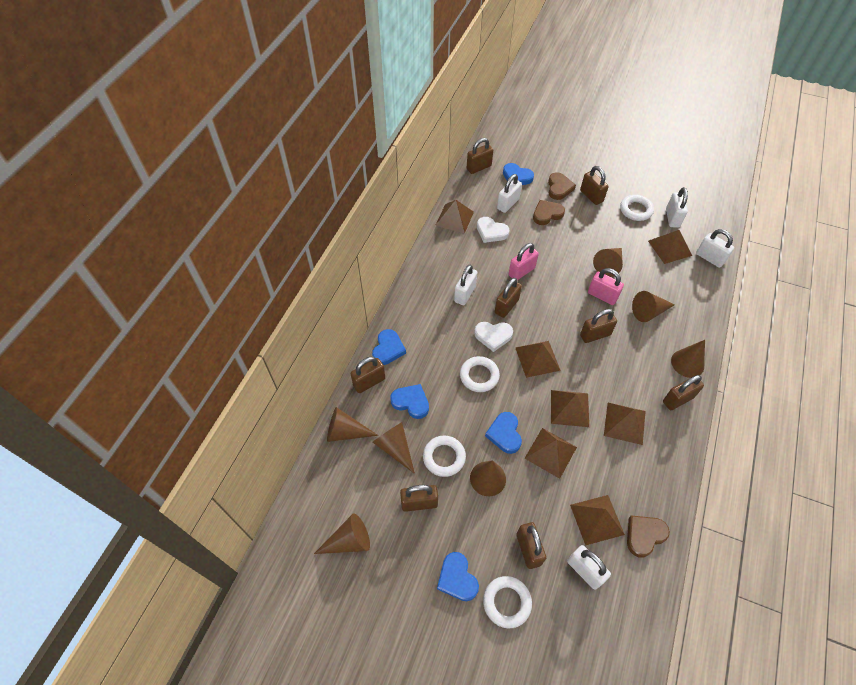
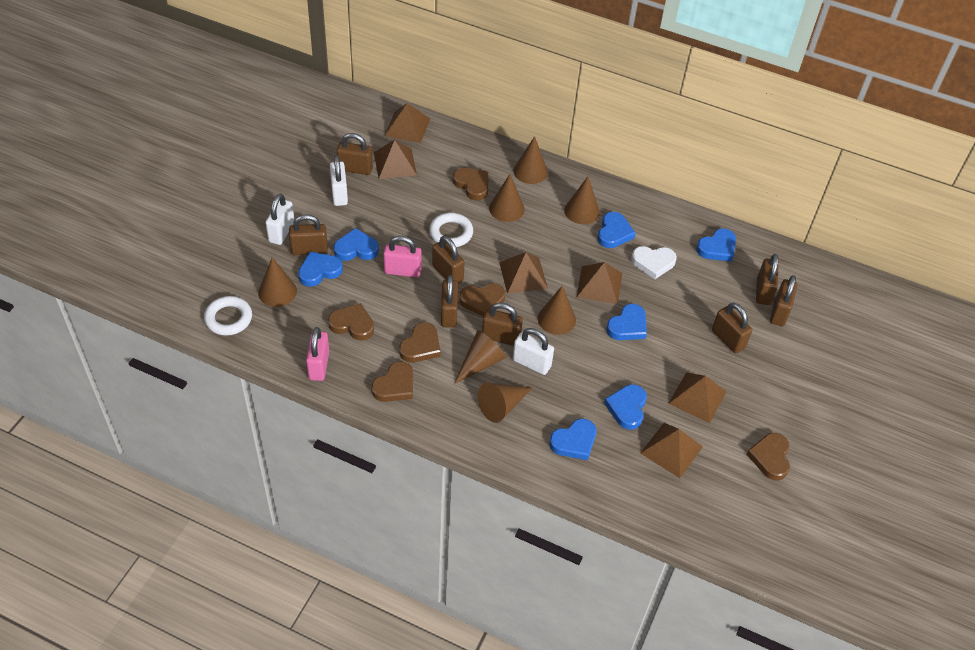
blue heart: 5 -> 7
brown heart: 3 -> 6
brown pyramid: 7 -> 6
white heart: 2 -> 1
white padlock: 5 -> 3
white ring: 4 -> 2

